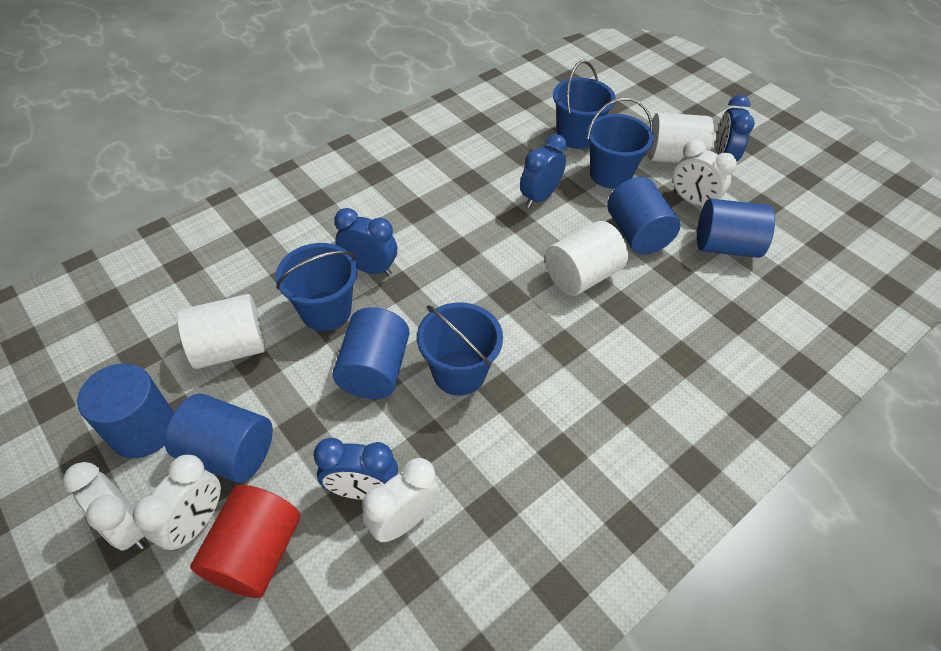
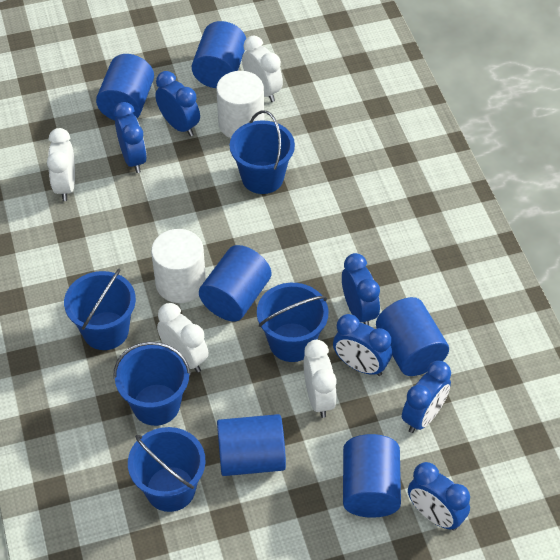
blue bucket: 4 -> 5
blue clock: 4 -> 6
blue cylinder: 5 -> 6
red cylinder: 1 -> 0
white cylinder: 3 -> 2

